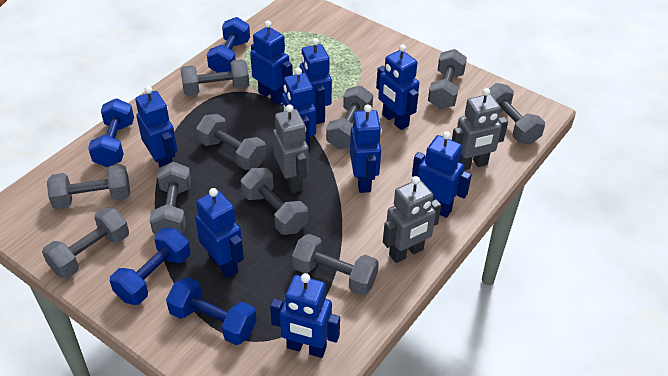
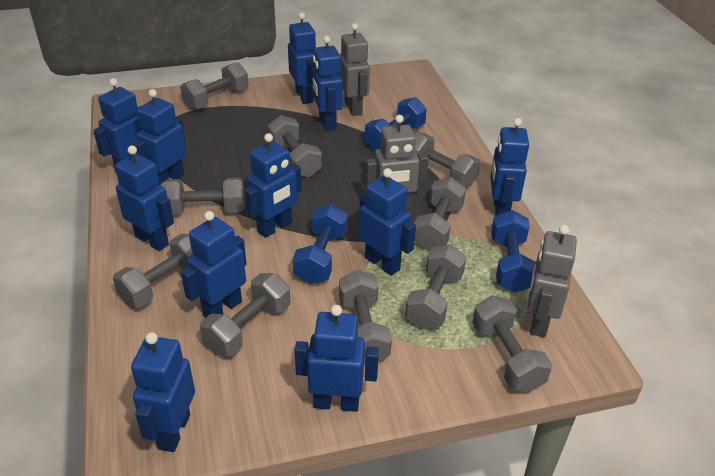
blue dumbbell: 4 -> 3
blue robot: 9 -> 11

